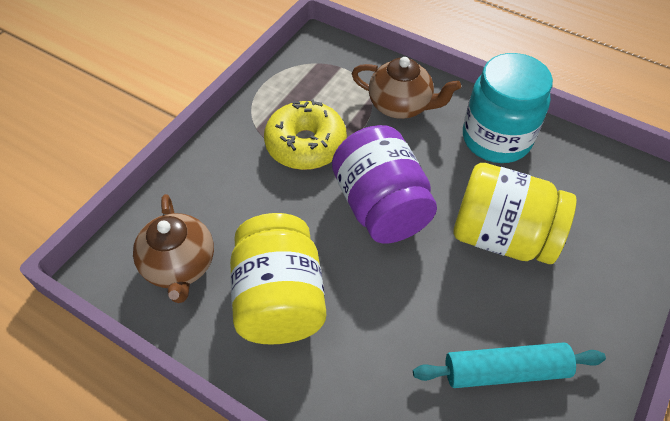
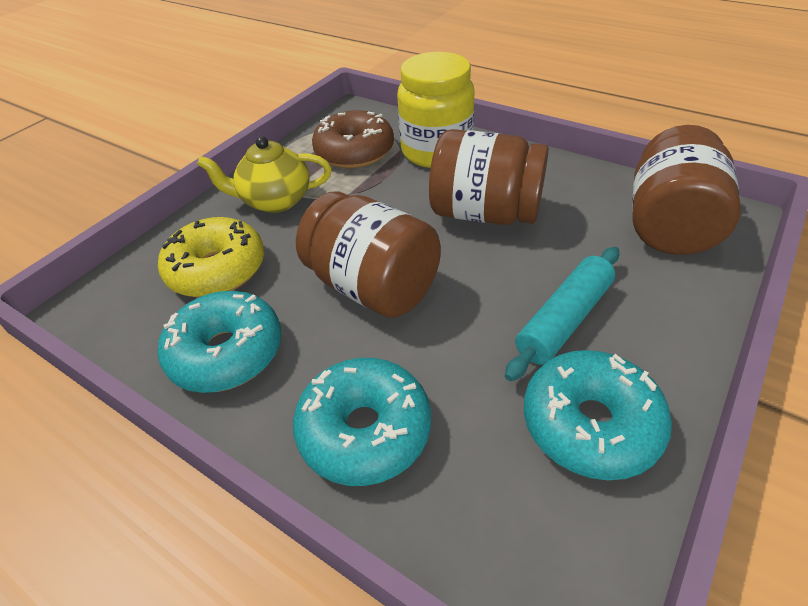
brown donut: 0 -> 1
brown jar: 0 -> 3
brown teapot: 2 -> 0
purple jar: 1 -> 0
turquoise donut: 0 -> 3
turquoise jar: 1 -> 0
yellow jar: 2 -> 1
yellow teapot: 0 -> 1

